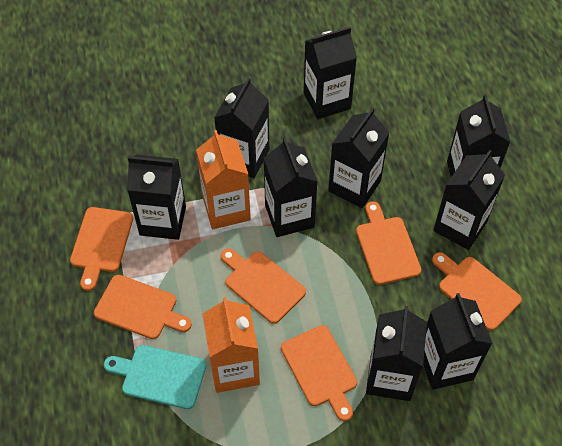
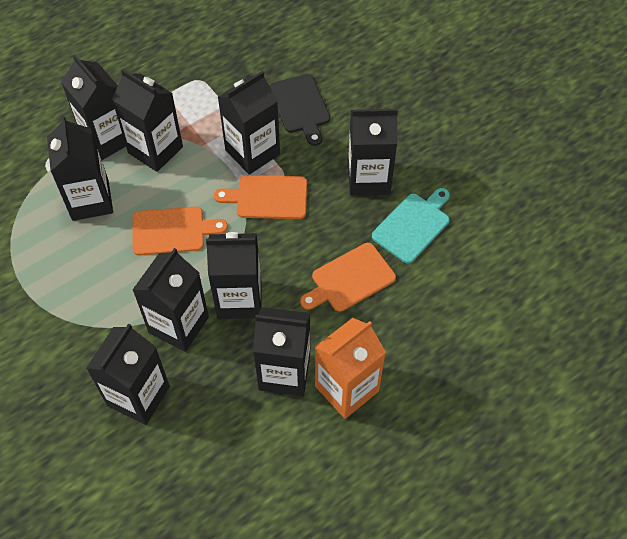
black cutting board: 0 -> 1
orange carton: 2 -> 1
orange cutting board: 6 -> 3

